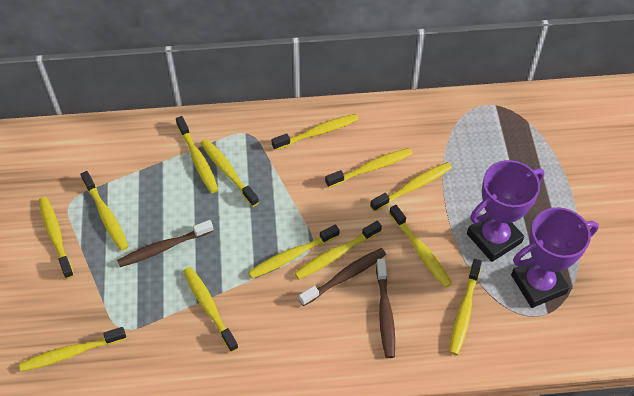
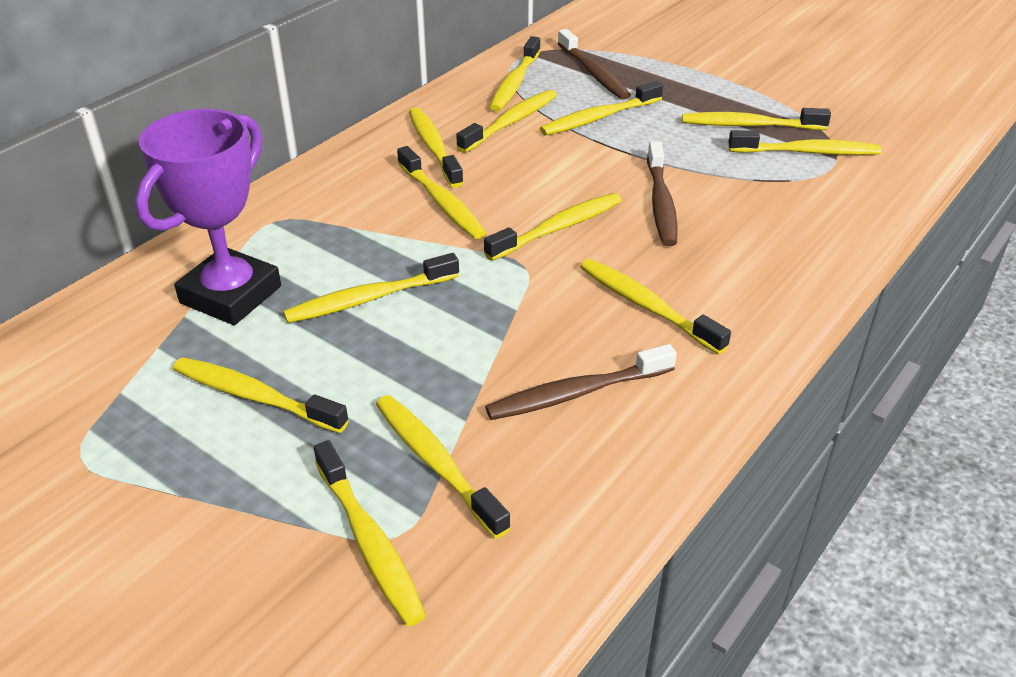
purple trophy: 2 -> 1

